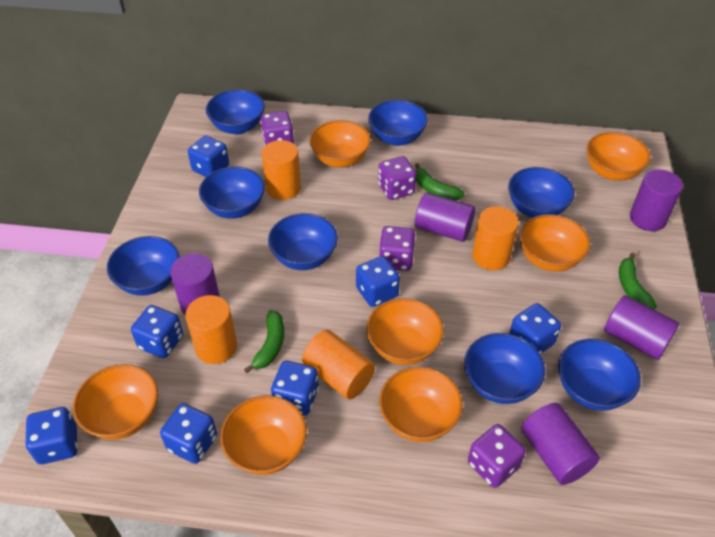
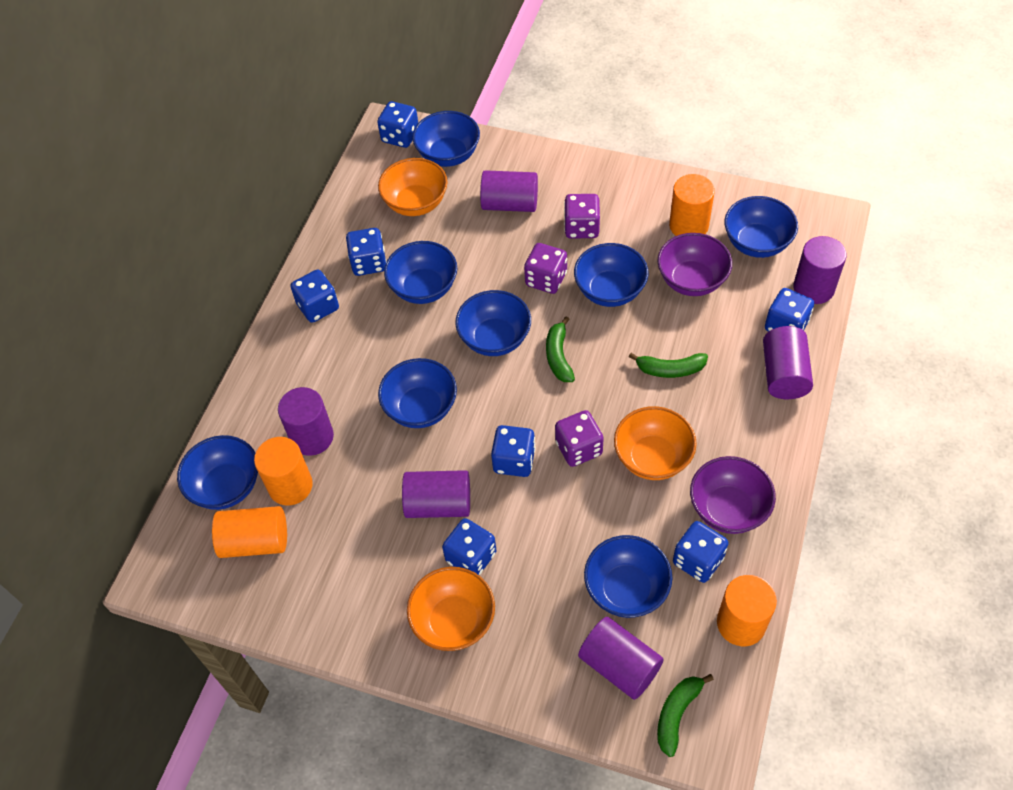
orange bowl: 7 -> 3
purple bowl: 0 -> 2
purple cylinder: 5 -> 6
purple dice: 4 -> 3

